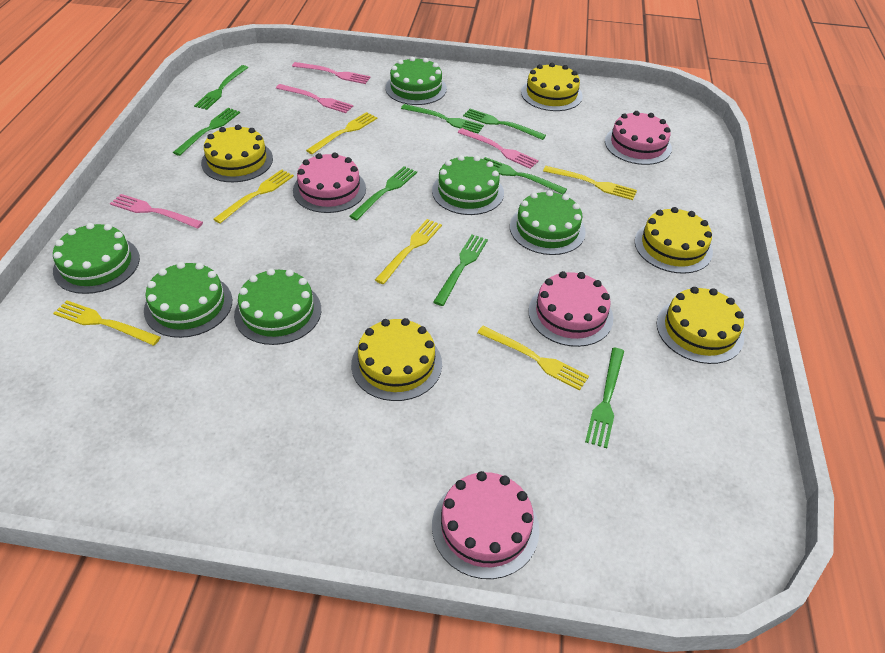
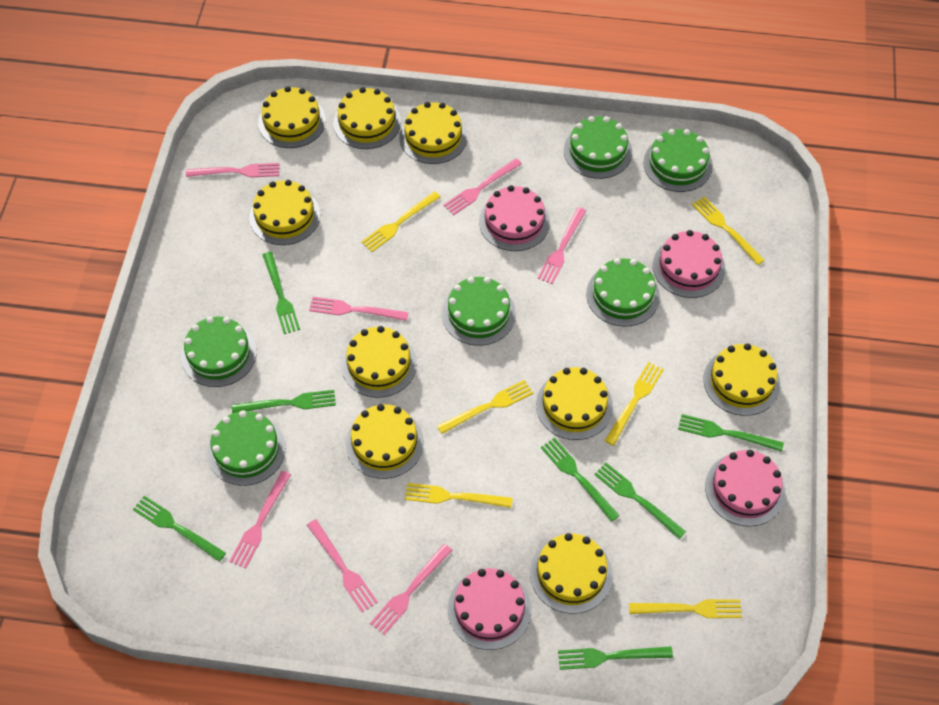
green fork: 8 -> 7
pink fork: 4 -> 7
yellow cake: 5 -> 9

